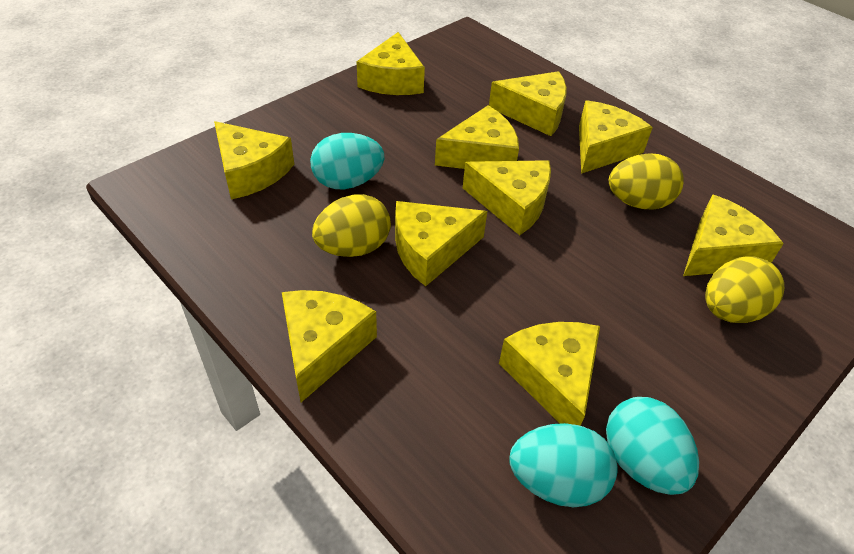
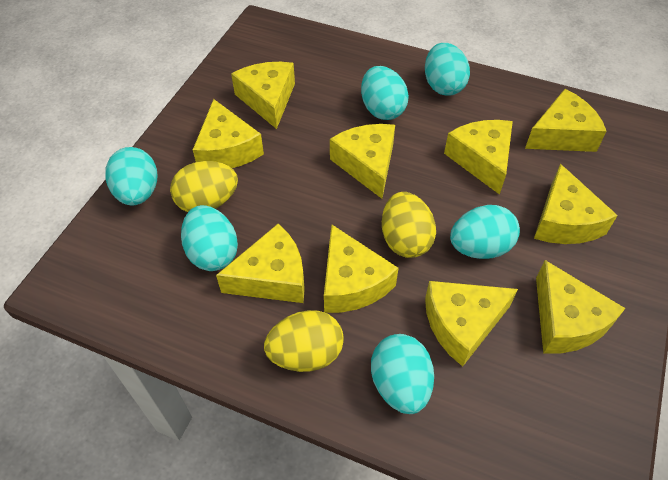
turquoise egg: 3 -> 6

